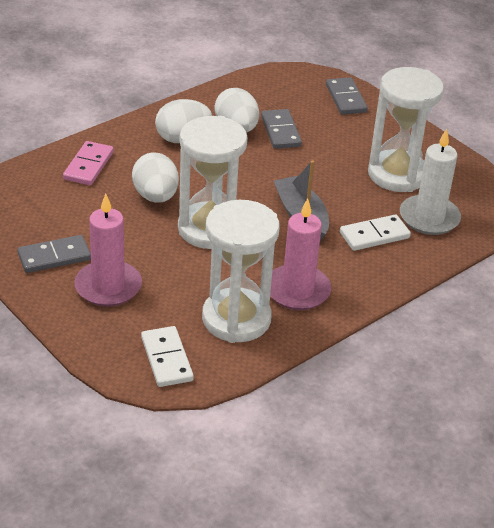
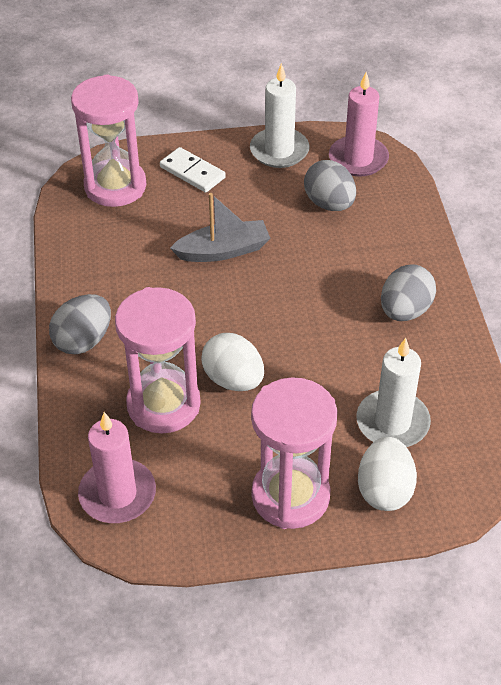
grey domino: 3 -> 0
grey egg: 0 -> 3
pink domino: 1 -> 0
pink hourglass: 0 -> 3
white candle: 1 -> 2
white domino: 2 -> 1
white egg: 3 -> 2
white hourglass: 3 -> 0

